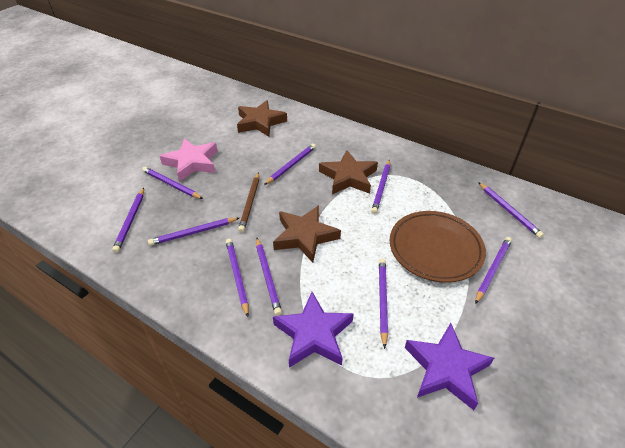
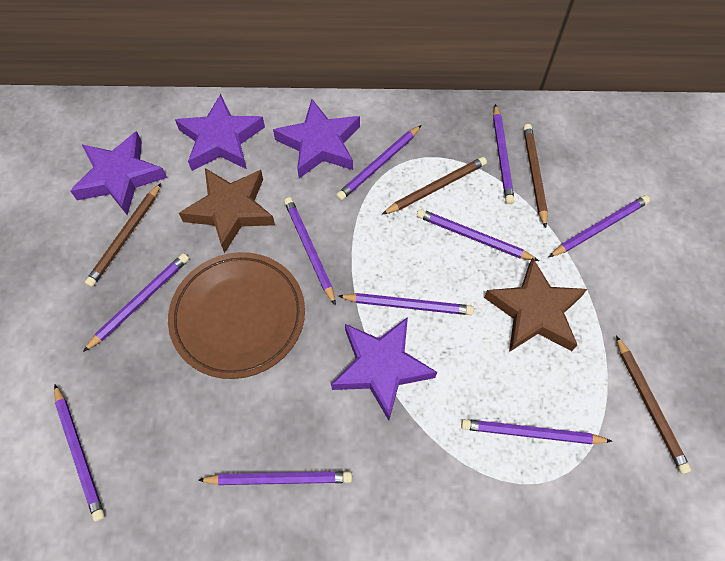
brown pencil: 1 -> 4
brown star: 3 -> 2
pink star: 1 -> 0
purple star: 2 -> 4

